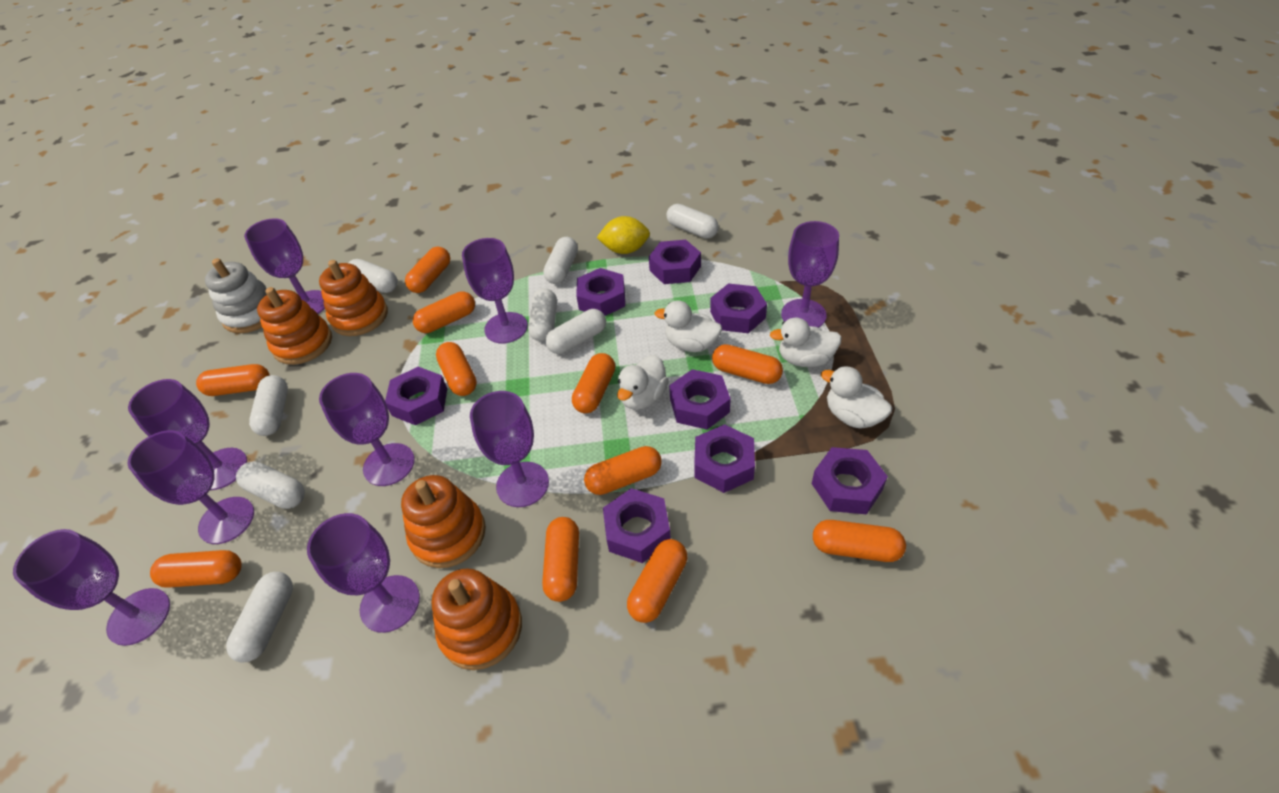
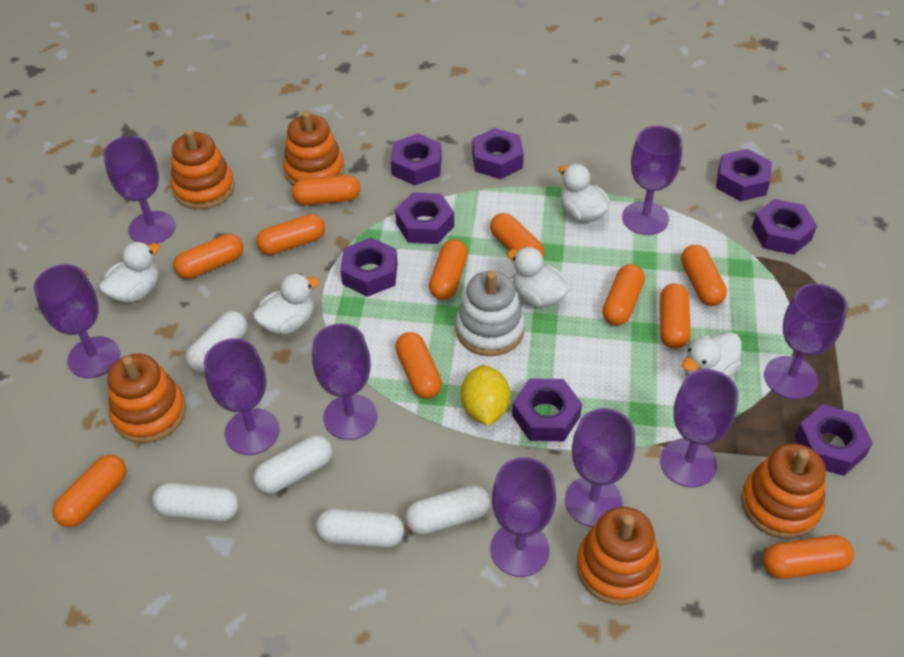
orange stacking toy: 4 -> 5
white capsule: 8 -> 5
white duck: 4 -> 5

